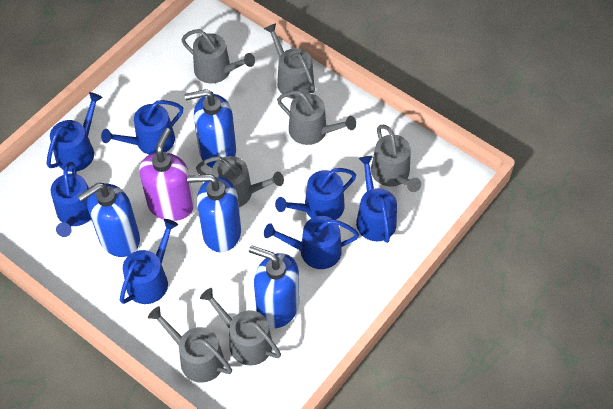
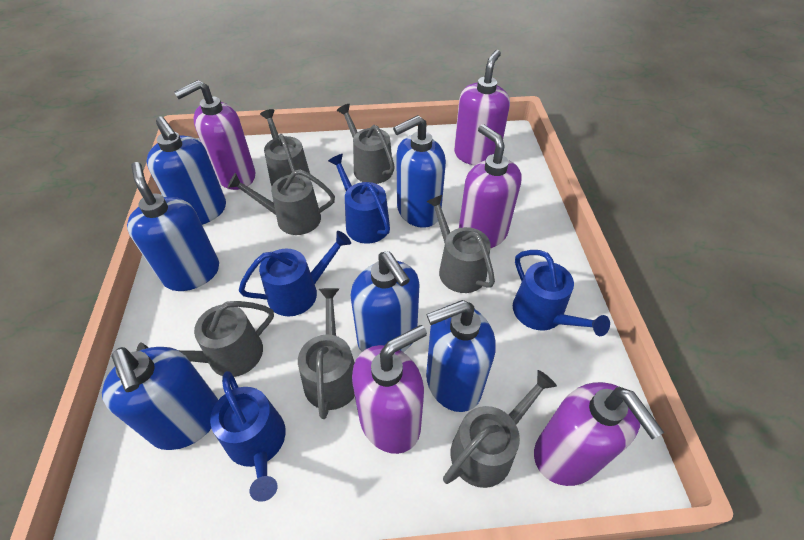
blue soap dispenser: 4 -> 6
blue watering can: 7 -> 4
purple soap dispenser: 1 -> 5

